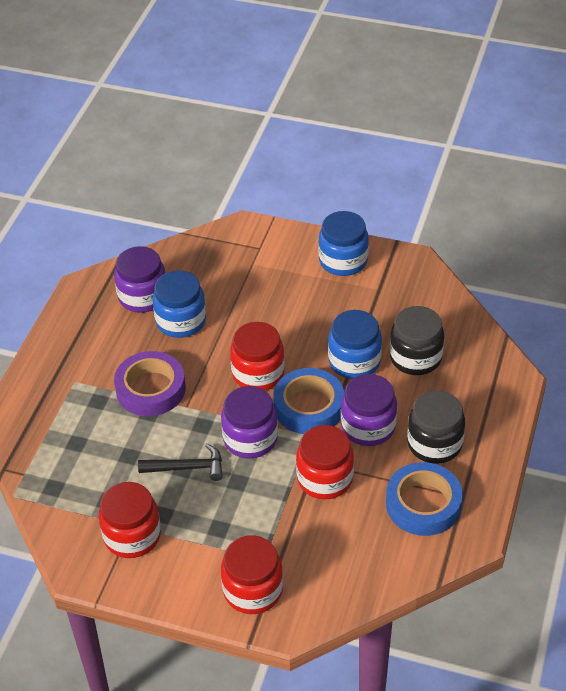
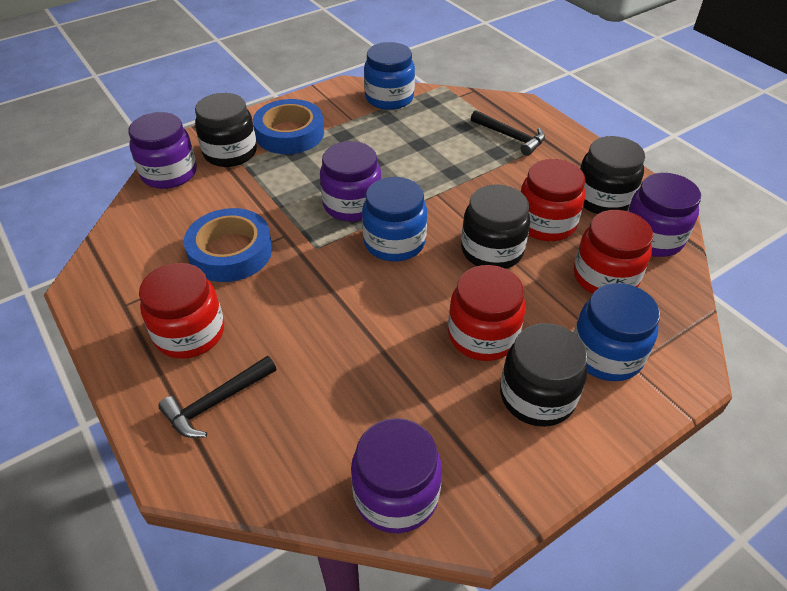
black hammer: 1 -> 2
black jar: 2 -> 4
purple jar: 3 -> 4
purple tape: 1 -> 0

